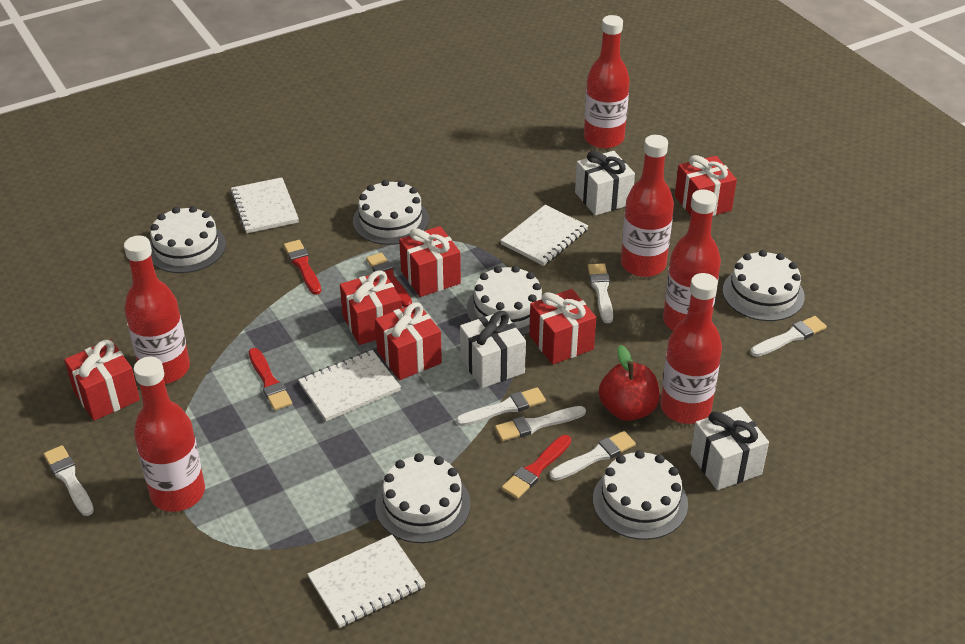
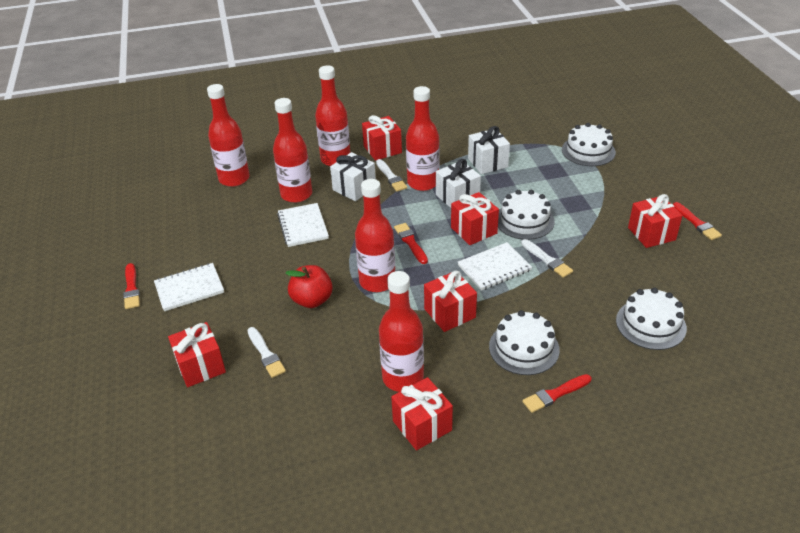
white brush: 6 -> 3
white cake: 6 -> 4
white notebook: 4 -> 3

